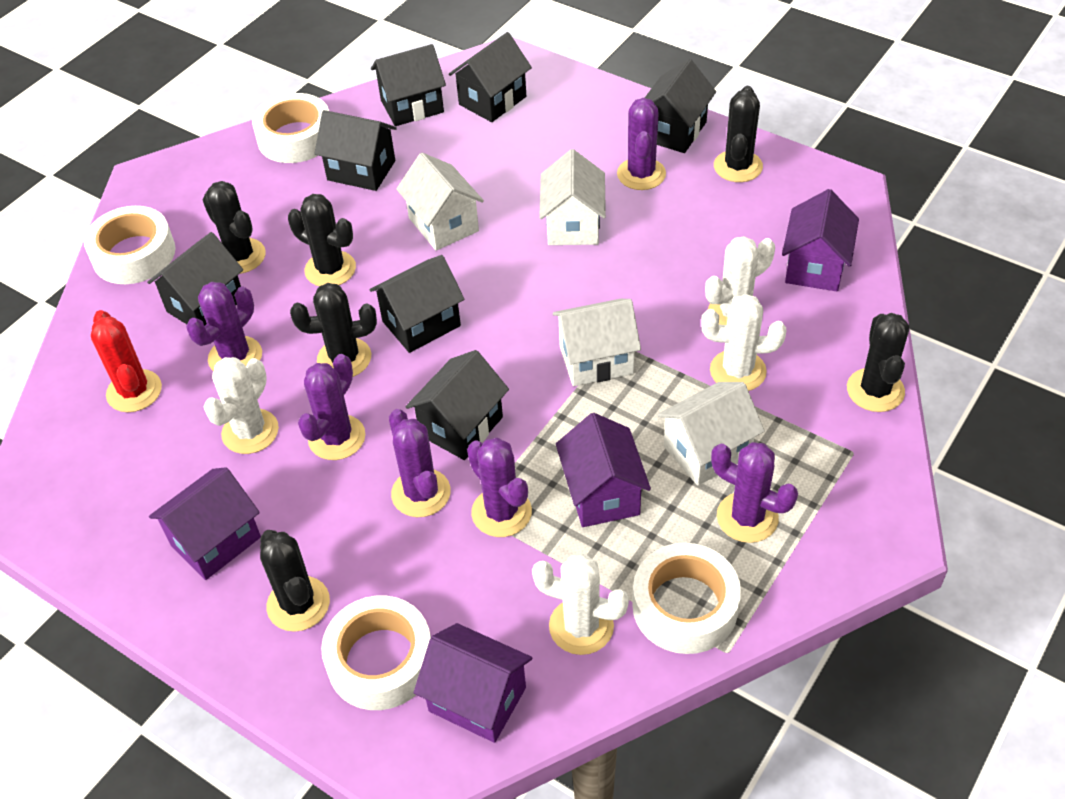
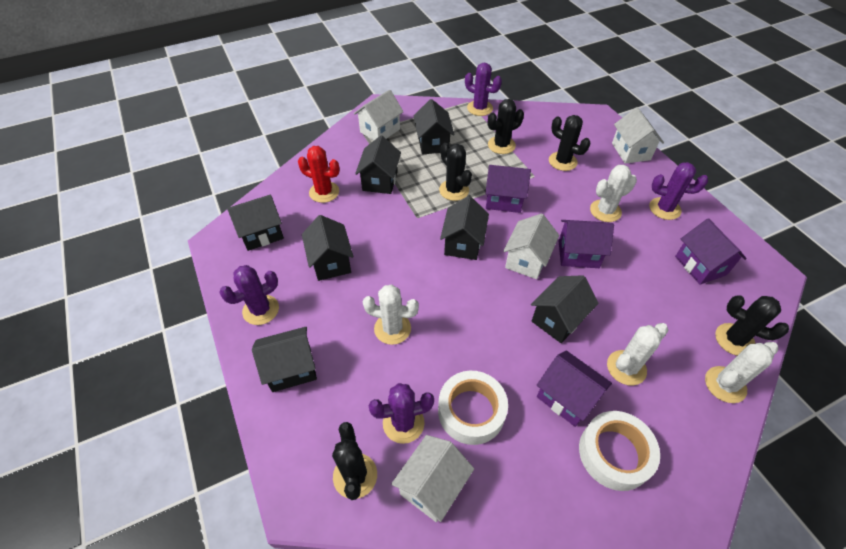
black cactus: 6 -> 5
purple cactus: 6 -> 4
white tape: 4 -> 2

